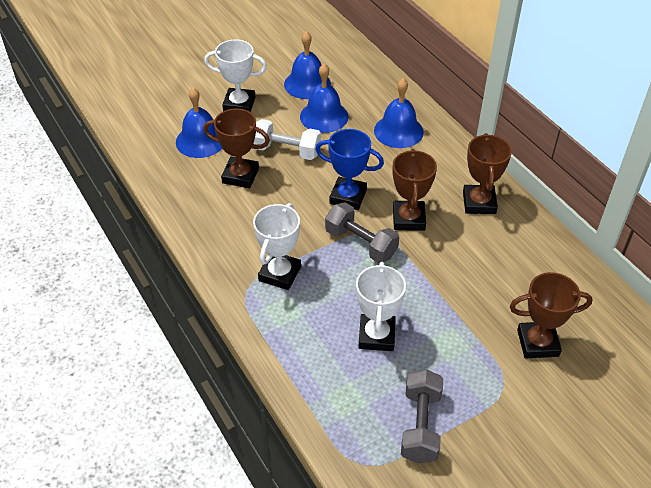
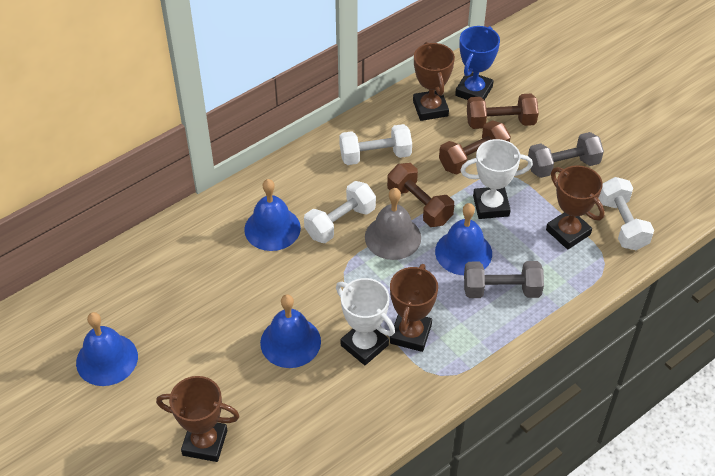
brown dumbbell: 0 -> 3
grey bell: 0 -> 1
white dumbbell: 1 -> 3
white trophy: 3 -> 2

